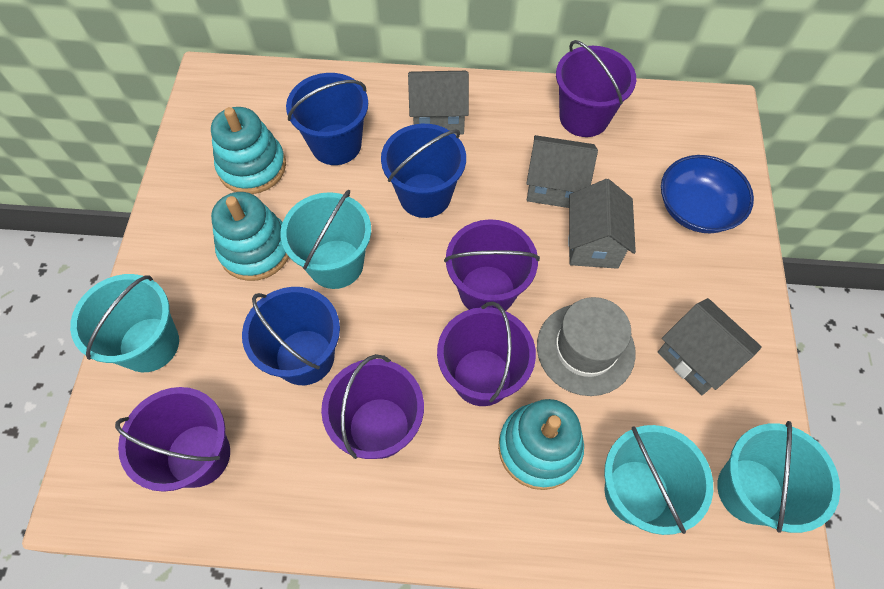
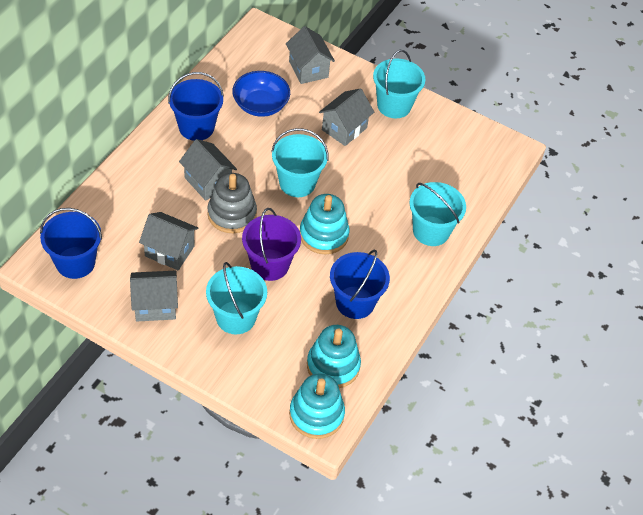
grey hat: 1 -> 0
grey house: 4 -> 5
grey stacking toy: 0 -> 1
purple bucket: 5 -> 1

